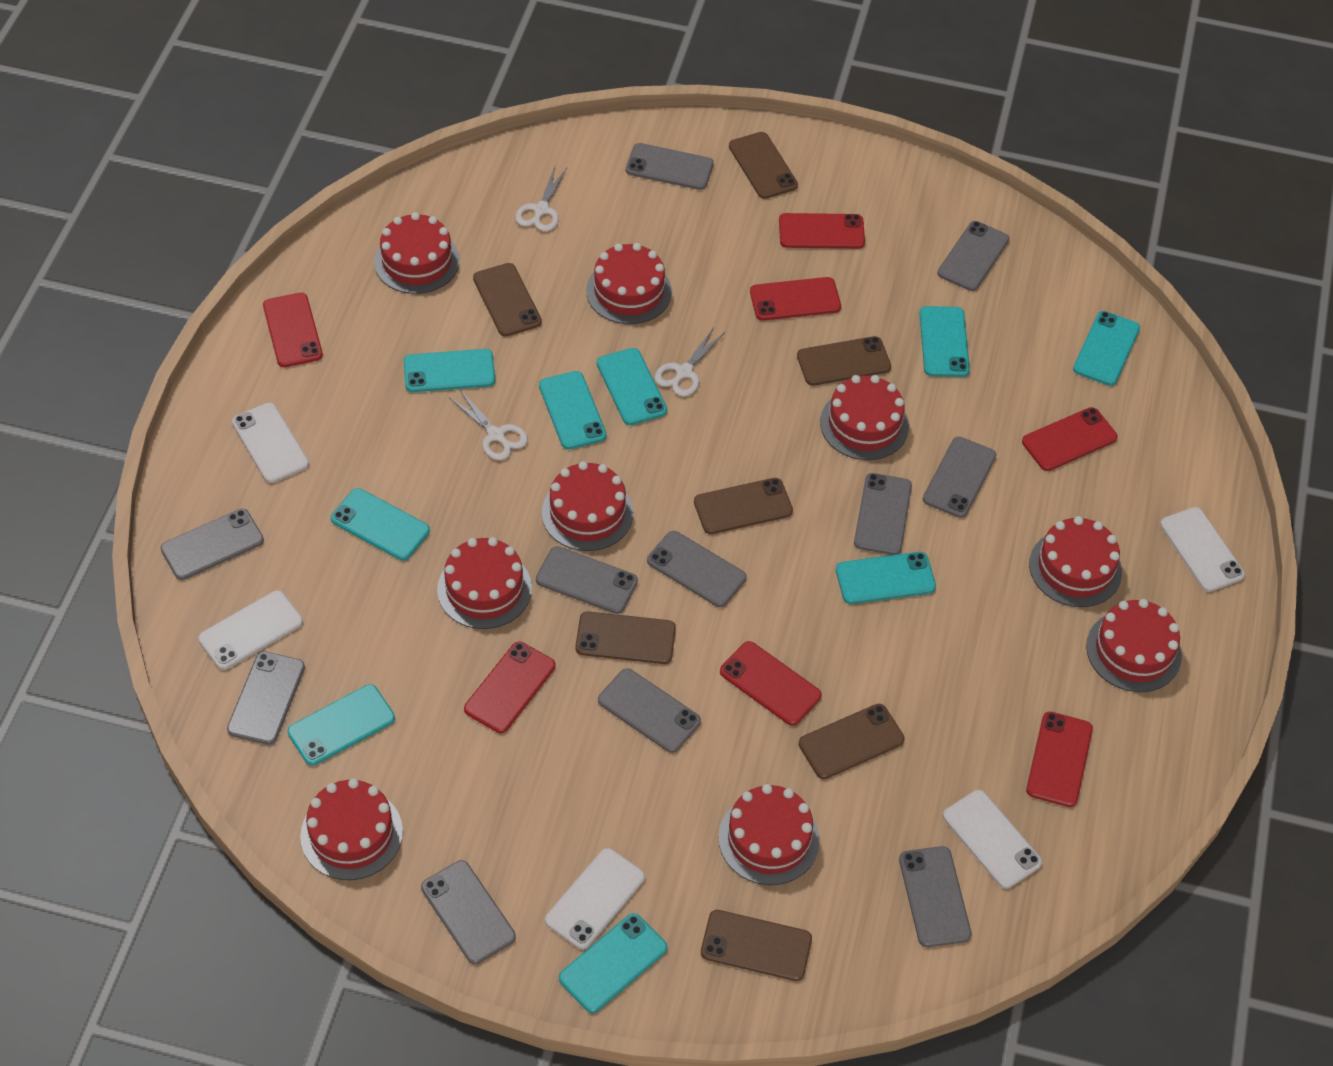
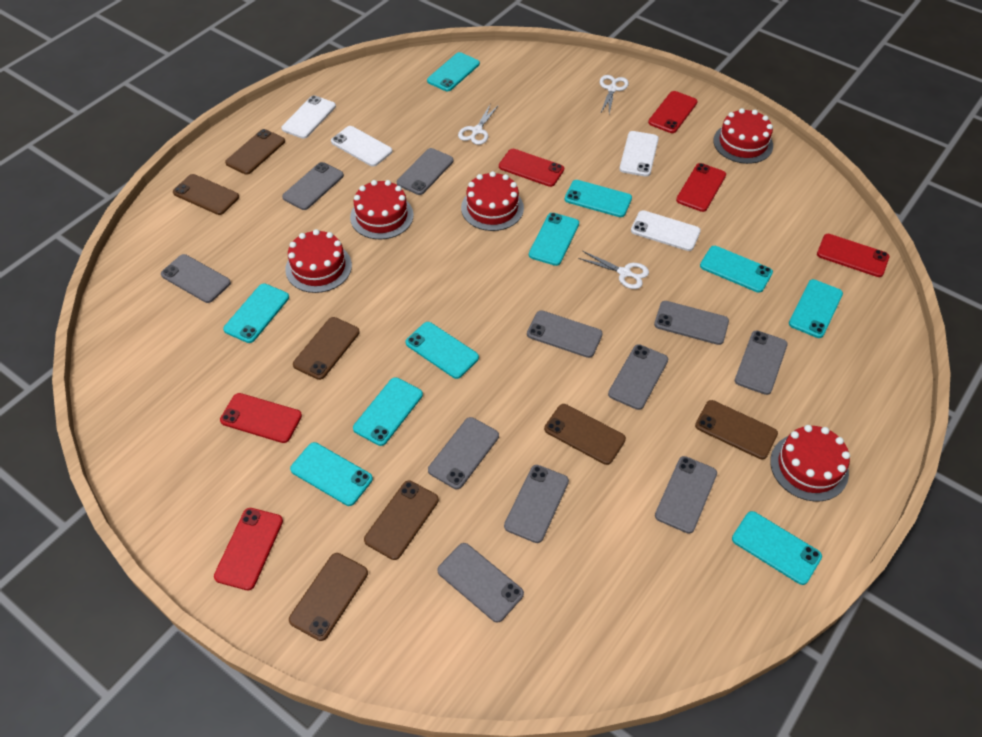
red cake: 9 -> 5
red phone: 7 -> 6
turquoise phone: 9 -> 10
white phone: 5 -> 4

